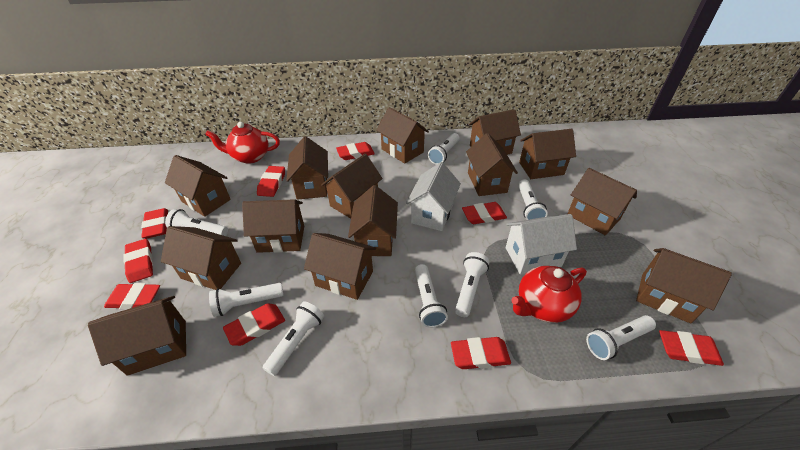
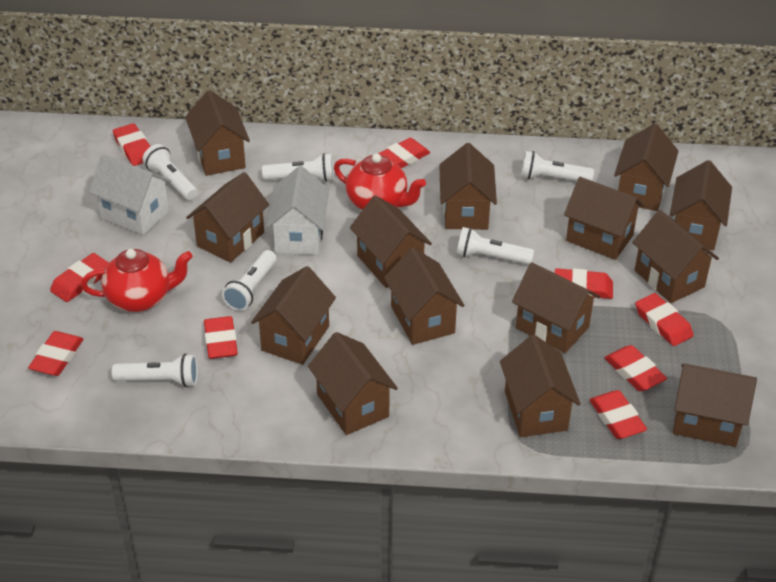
white flashlight: 8 -> 6

